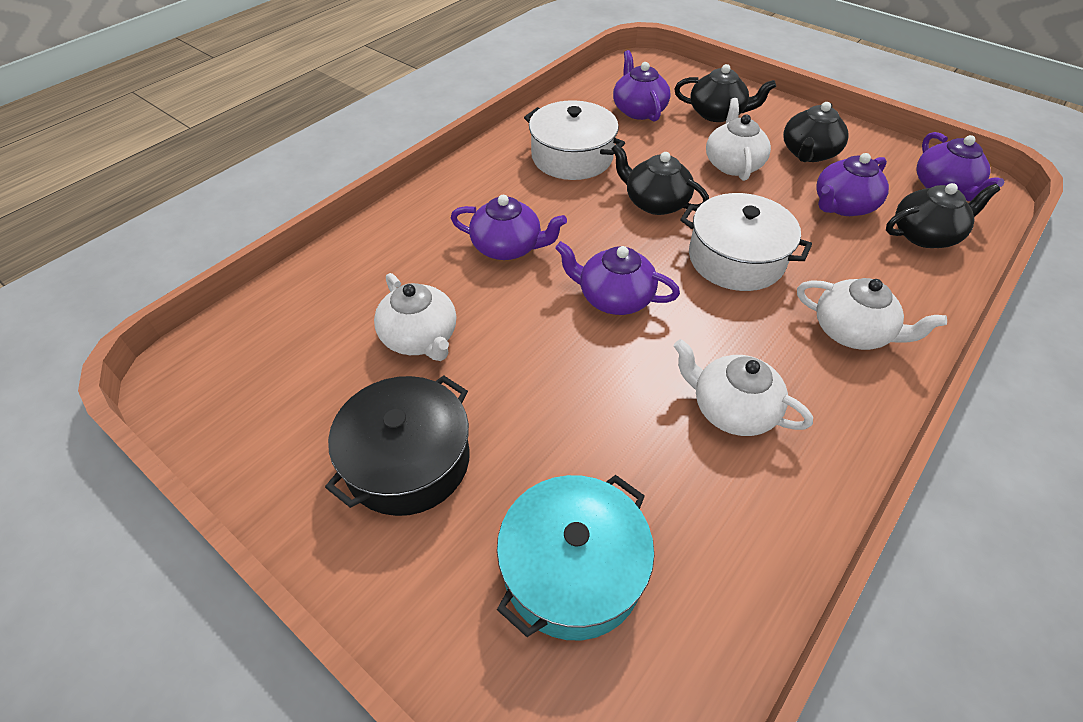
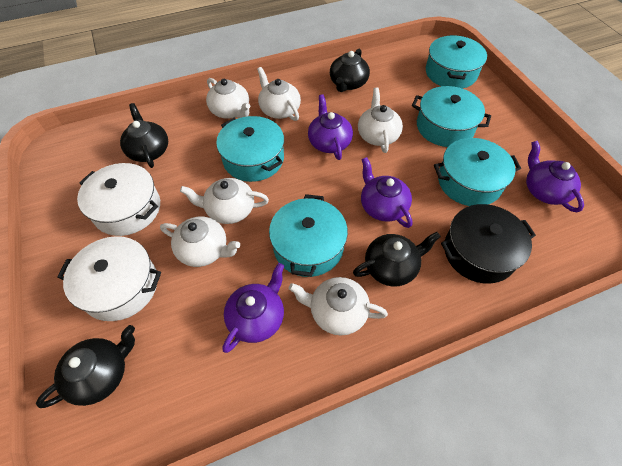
purple teapot: 5 -> 4
turquoise pot: 1 -> 5
white teapot: 4 -> 6

